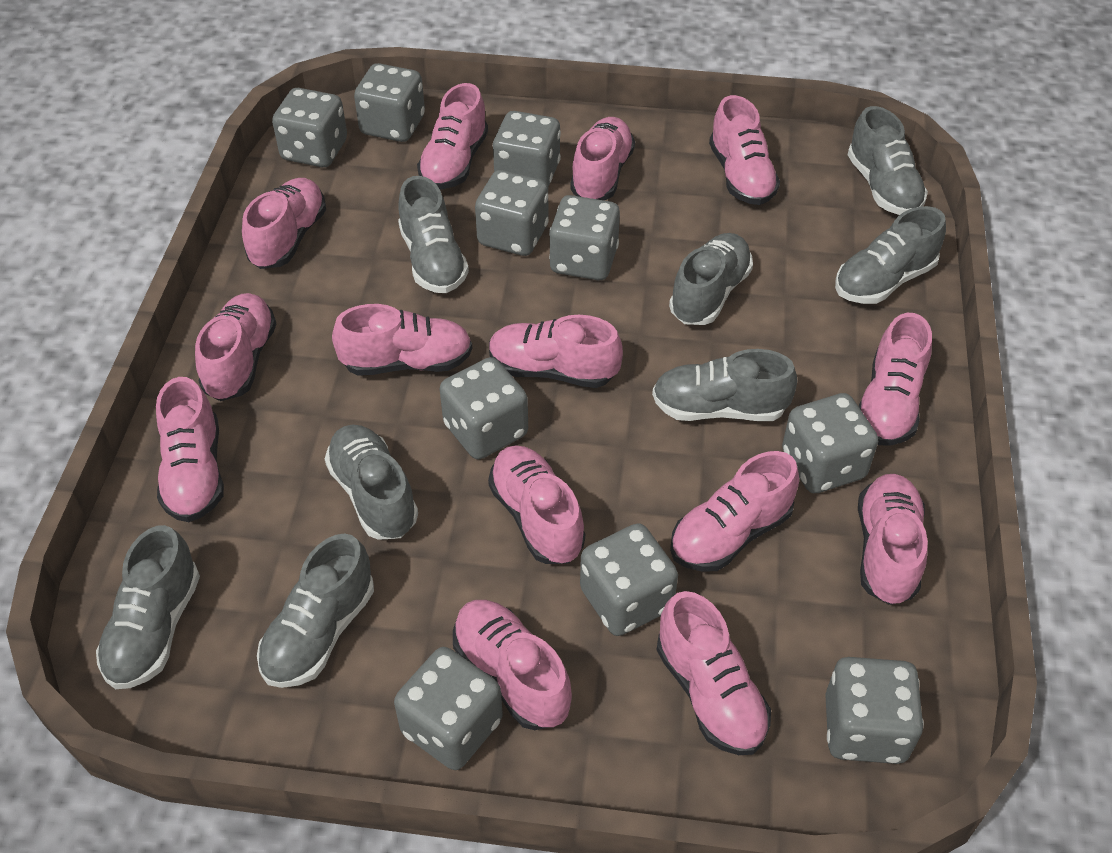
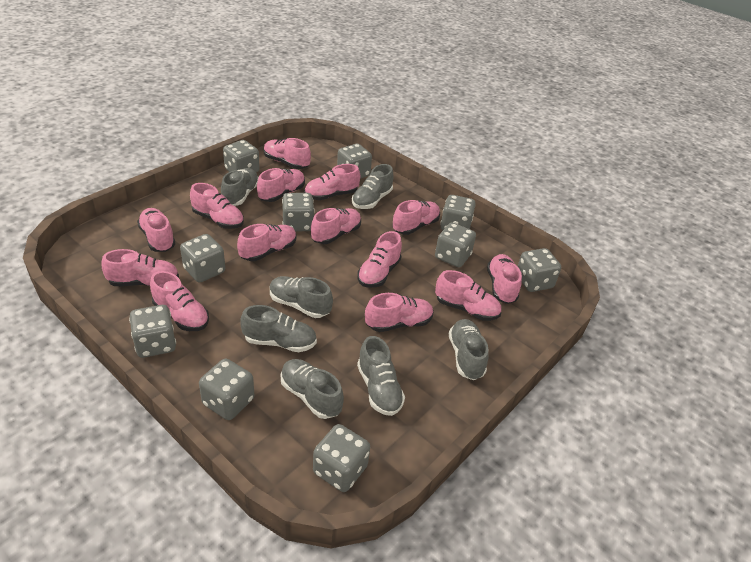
grey shoe: 8 -> 7

